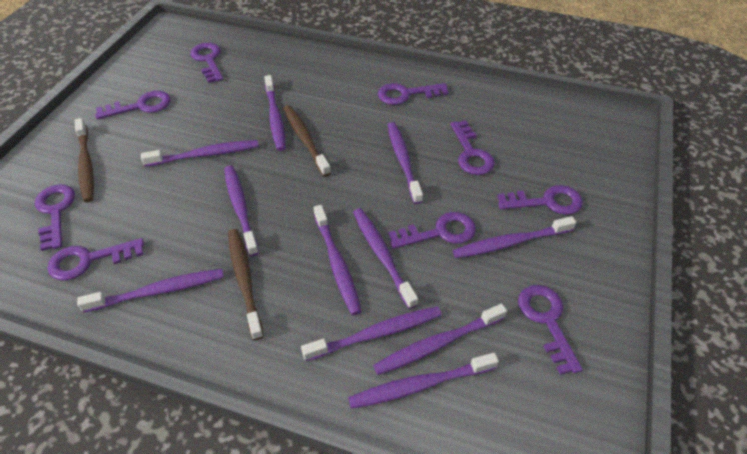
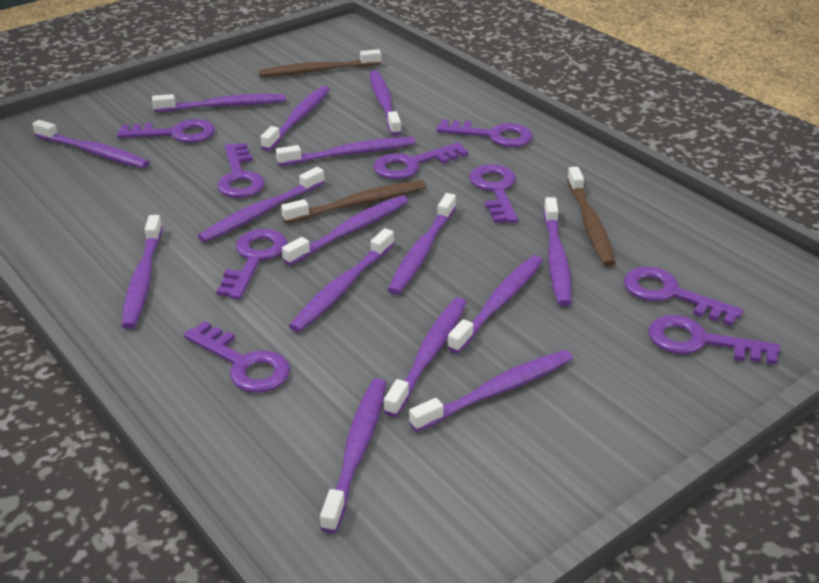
purple toothbrush: 11 -> 15

